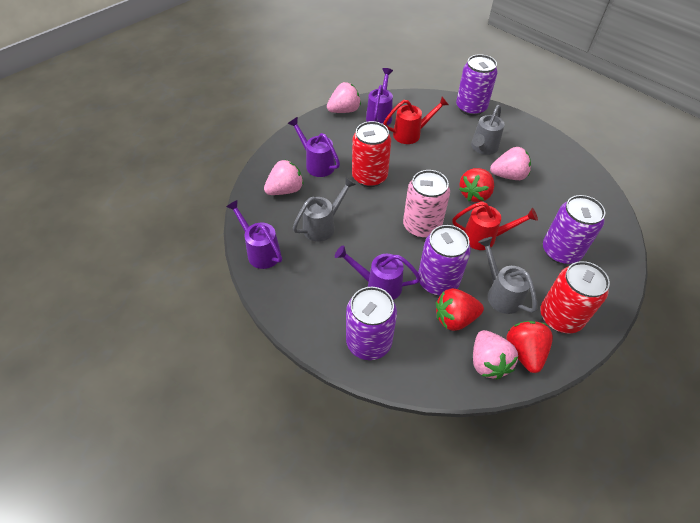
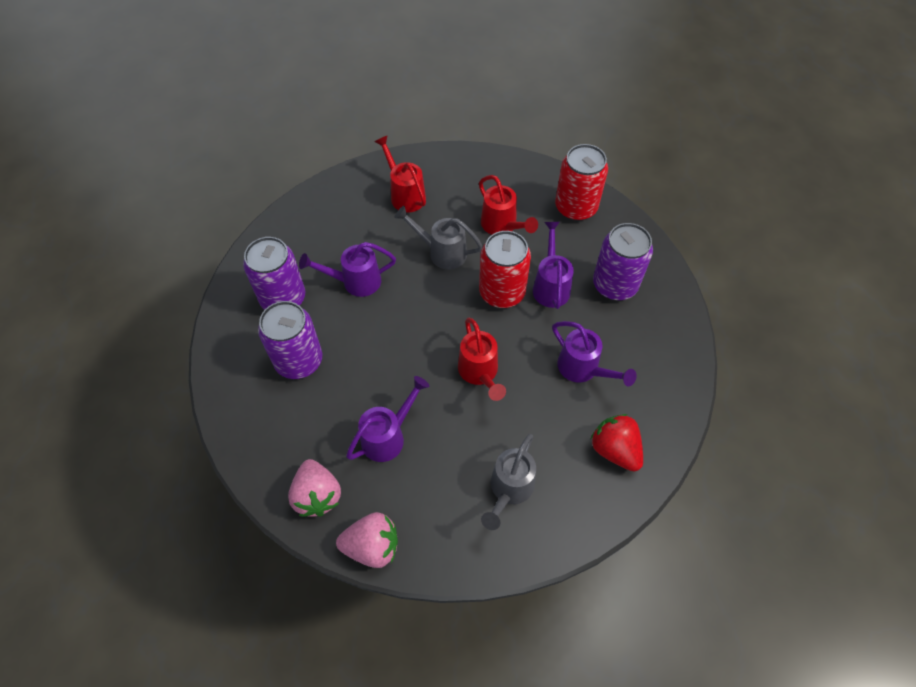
grey watering can: 3 -> 2
pink can: 1 -> 0
pink strawberry: 4 -> 2
purple can: 4 -> 3
red strawberry: 3 -> 1
red watering can: 2 -> 3

